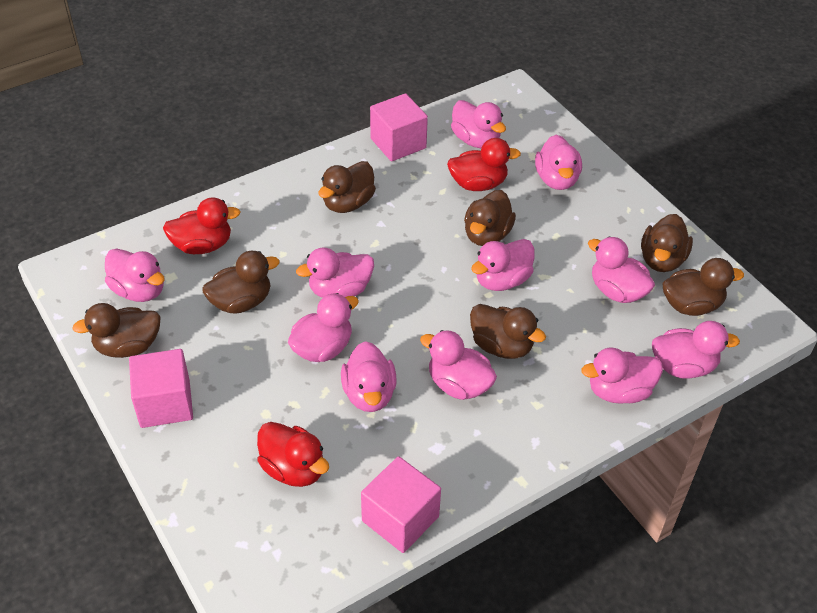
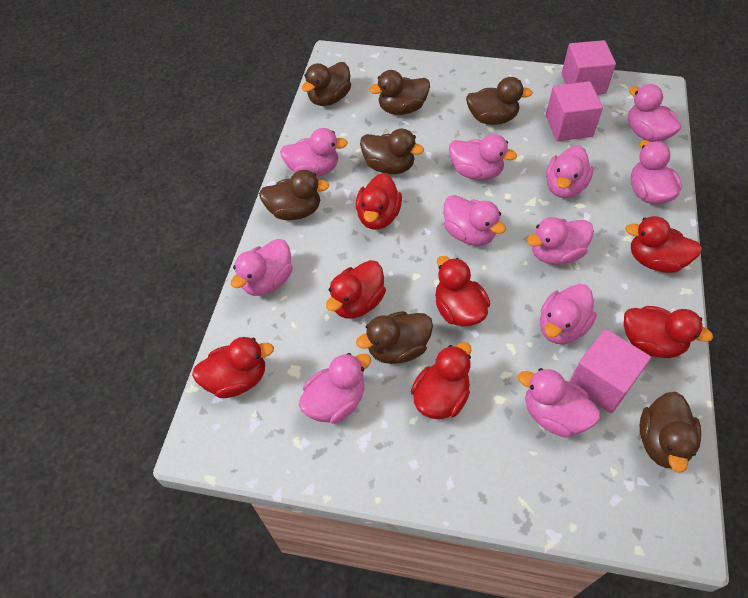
red duck: 3 -> 7

